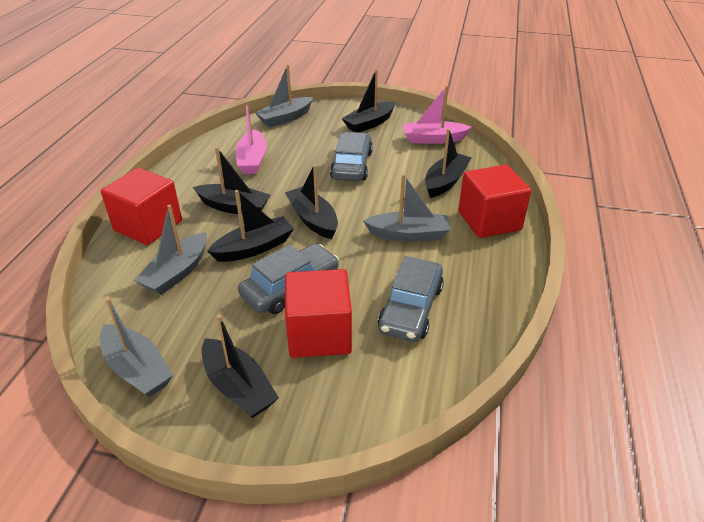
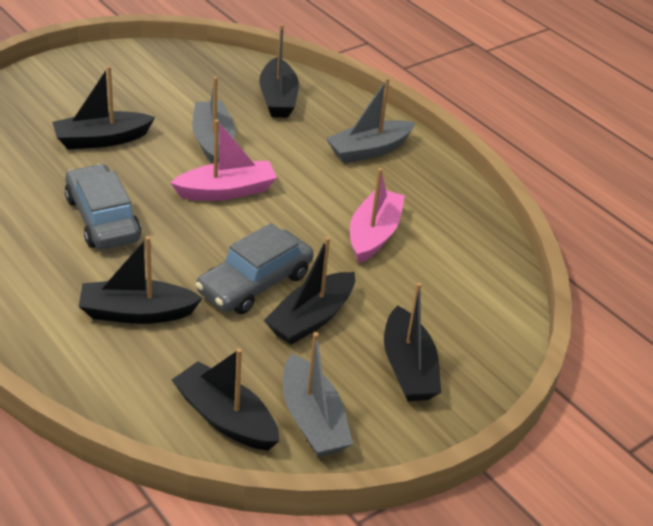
grey boat: 4 -> 3
grey car: 3 -> 2
red cube: 3 -> 0

